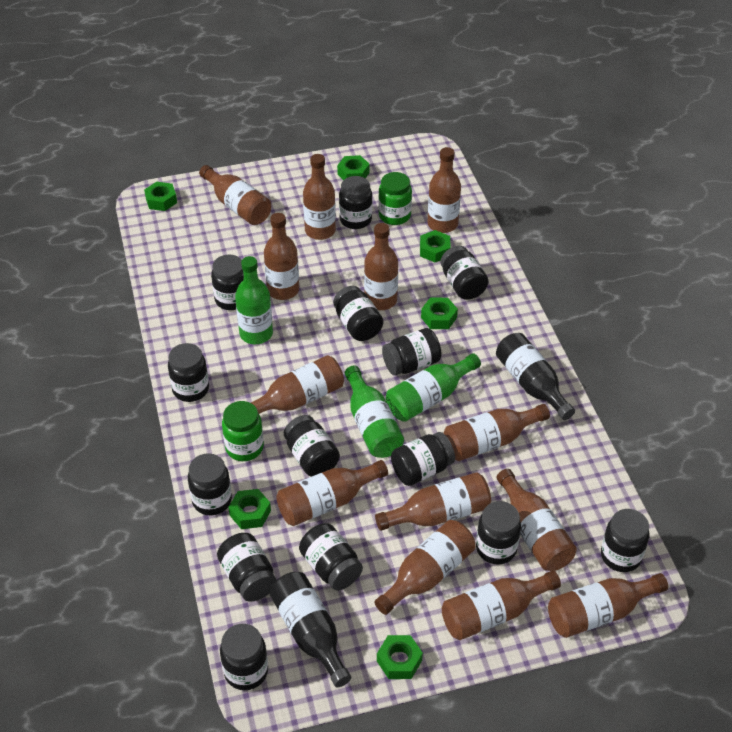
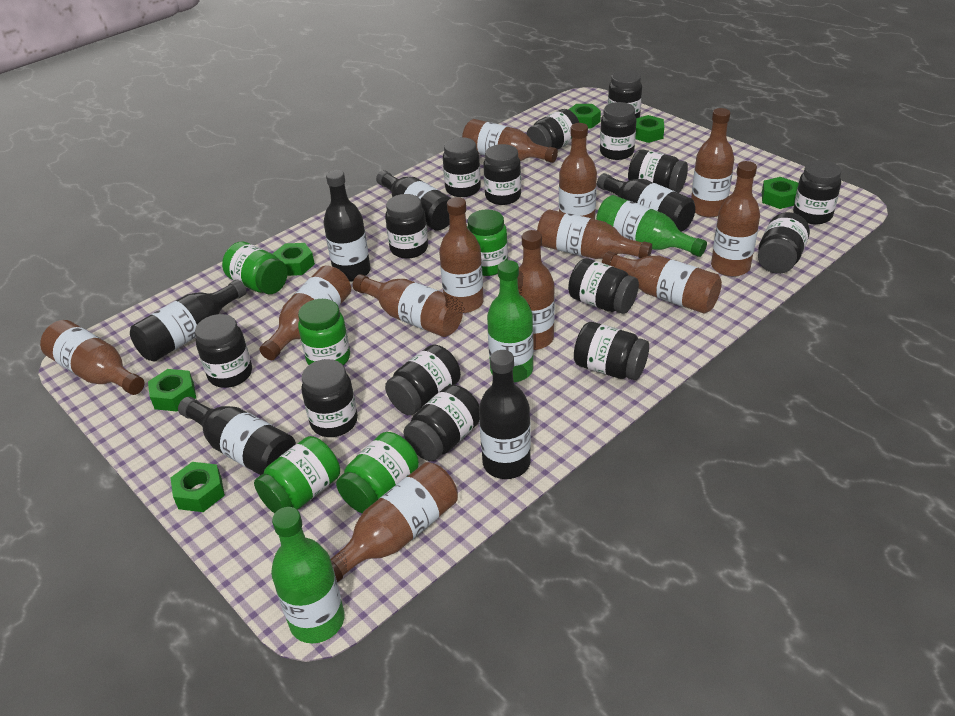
black bottle: 2 -> 6
black jar: 14 -> 15
brown bottle: 13 -> 12
green jar: 2 -> 5

